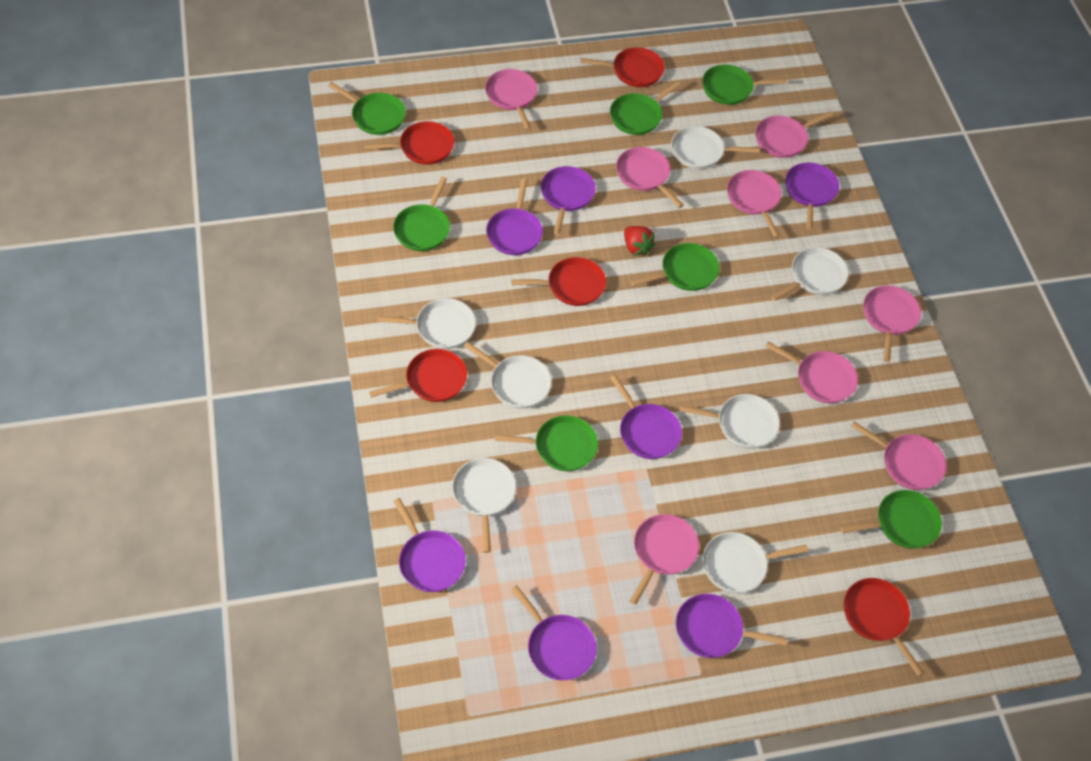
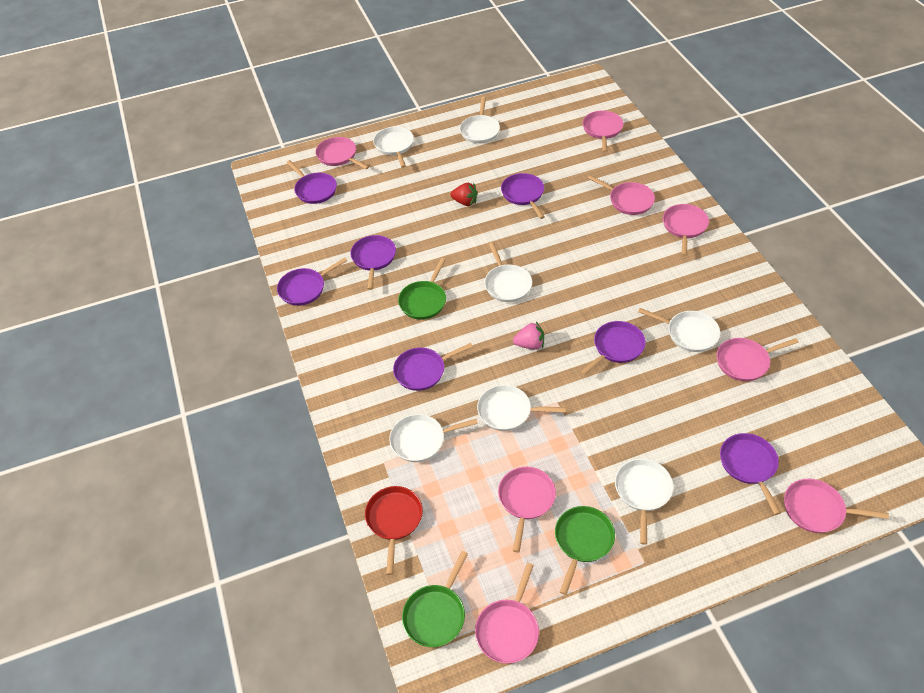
green pan: 7 -> 3
pink strawberry: 0 -> 1
red pan: 5 -> 1

